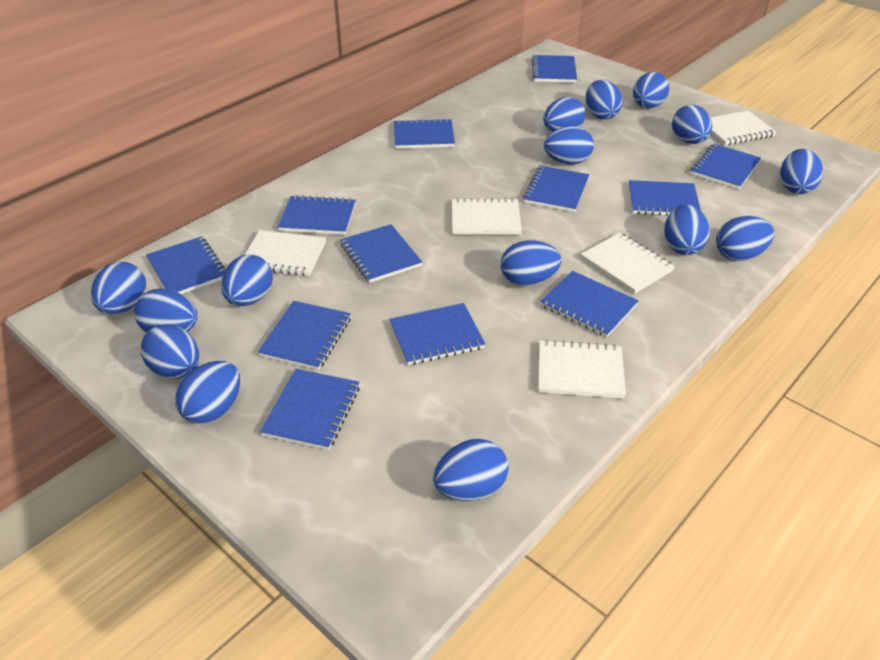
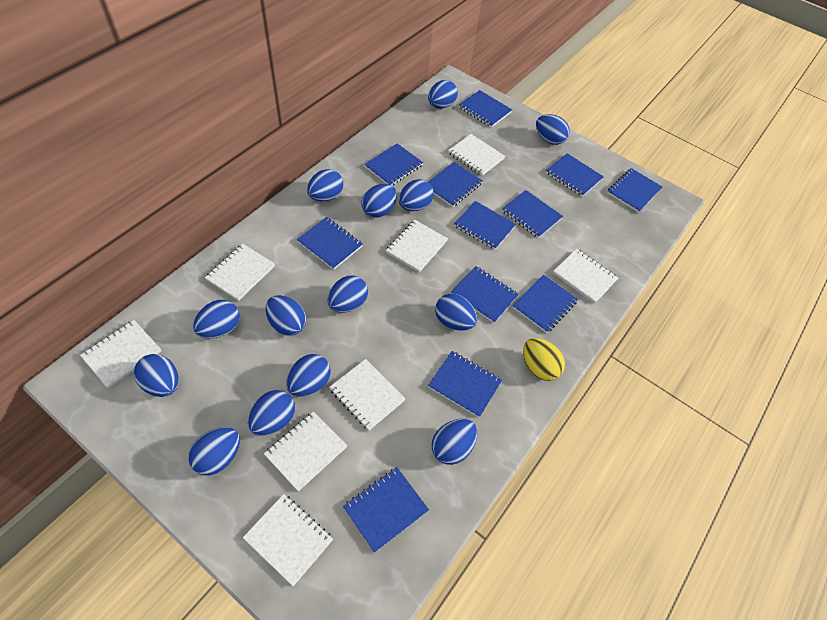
blue egg: 15 -> 14
white notebook: 5 -> 8
yellow egg: 0 -> 1

